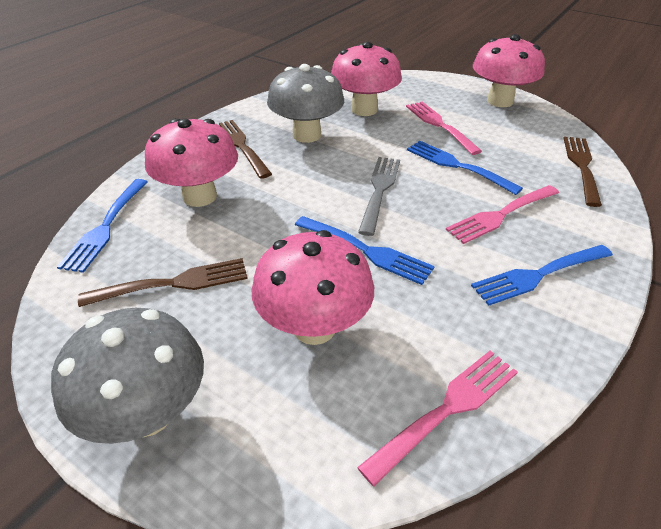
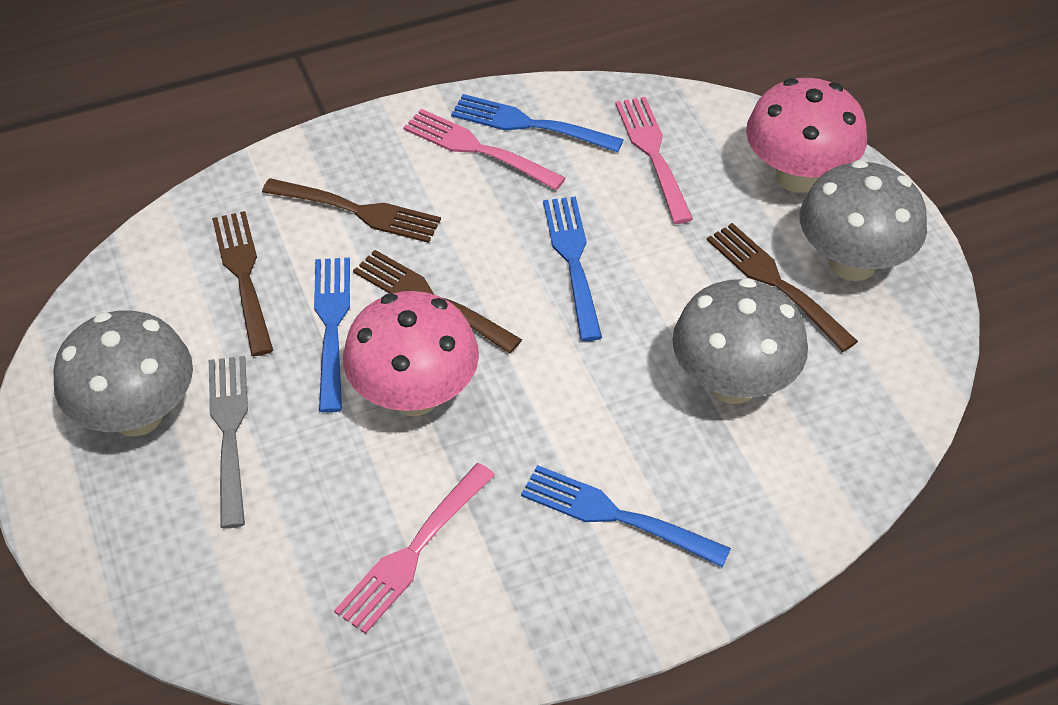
brown fork: 3 -> 4
grey mushroom: 2 -> 3
pink mushroom: 4 -> 2

